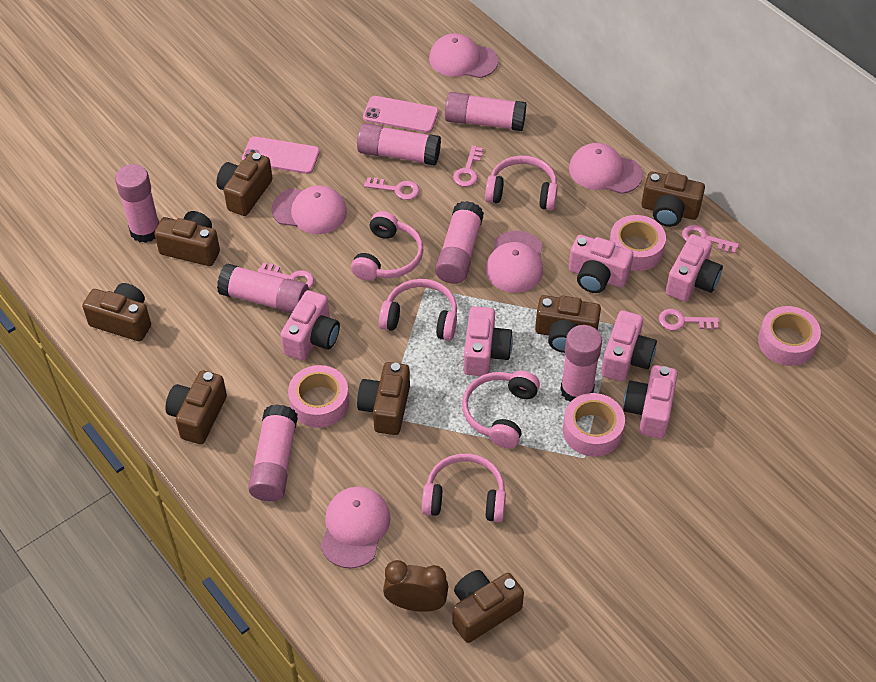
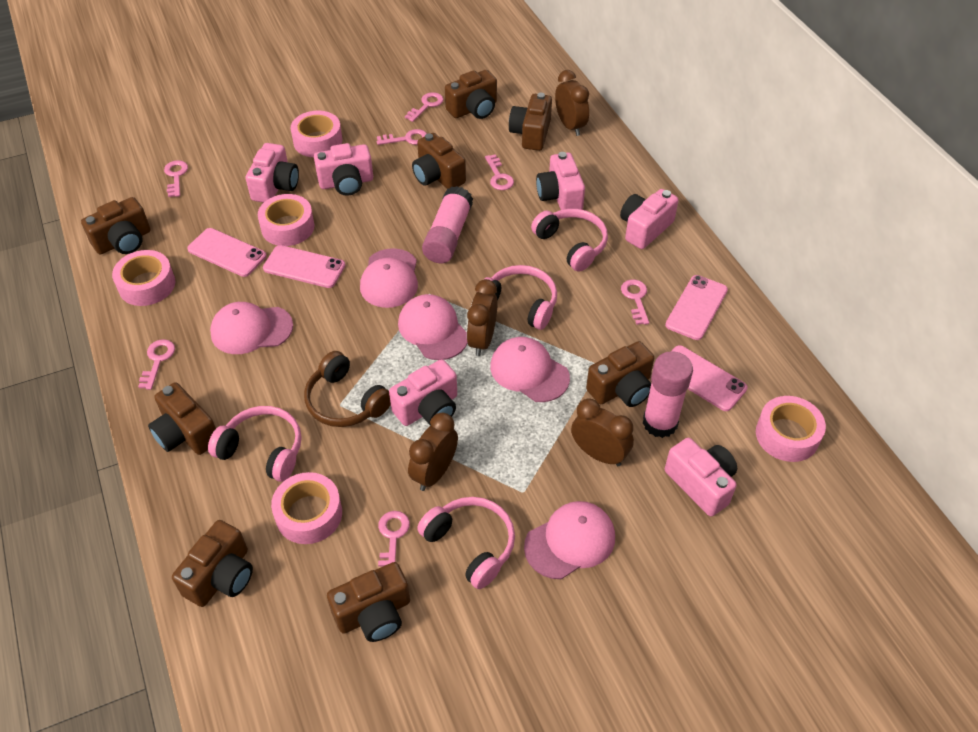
brown clock: 1 -> 4
brown headphones: 0 -> 1
pink glue stick: 7 -> 2
pink headphones: 5 -> 4
pink key: 5 -> 7
pink phone: 2 -> 4
pink tape: 4 -> 5

